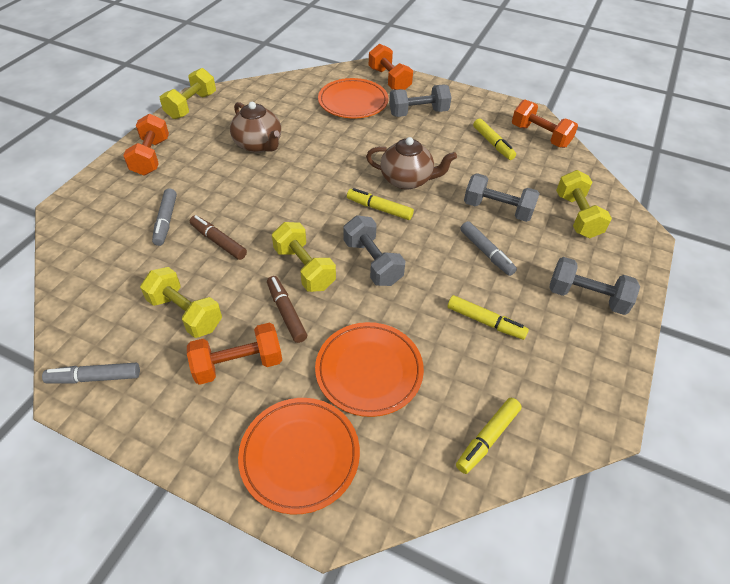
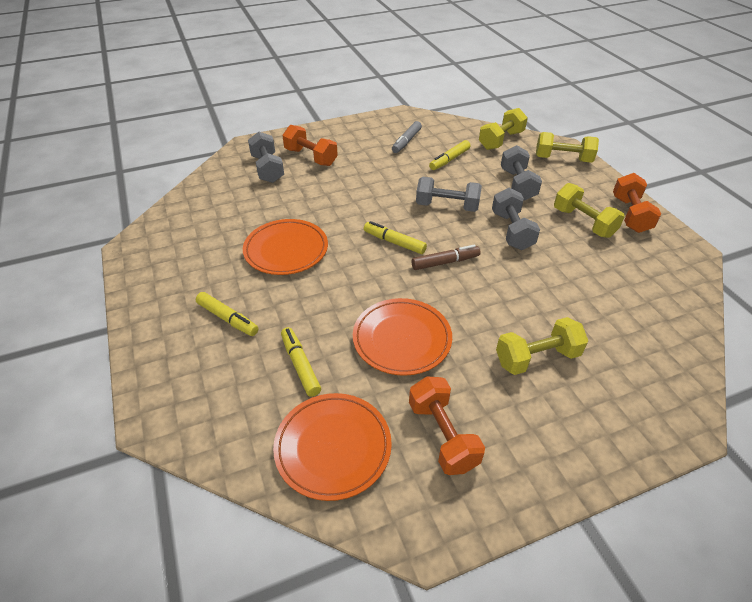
brown marker: 2 -> 1
brown teapot: 2 -> 0
grey marker: 3 -> 1
orange dumbbell: 4 -> 3

